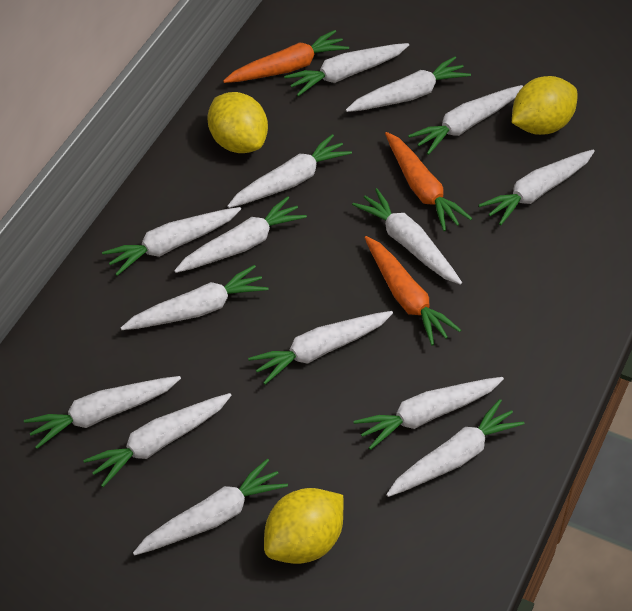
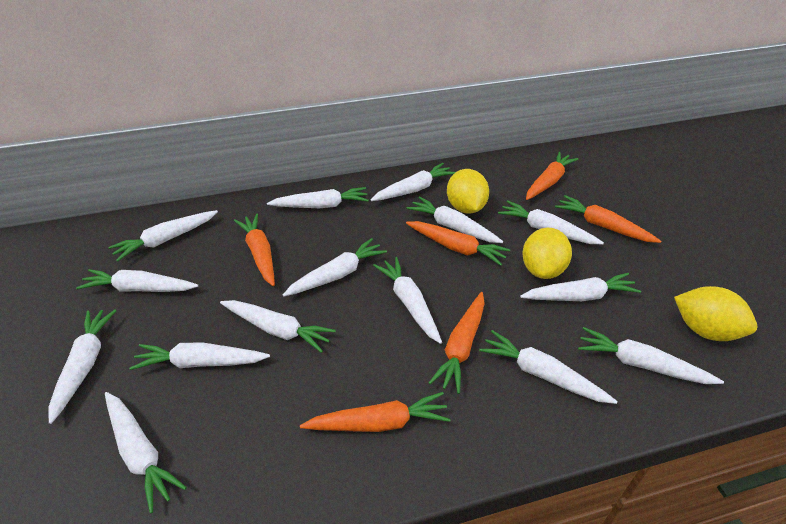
orange carrot: 3 -> 6

